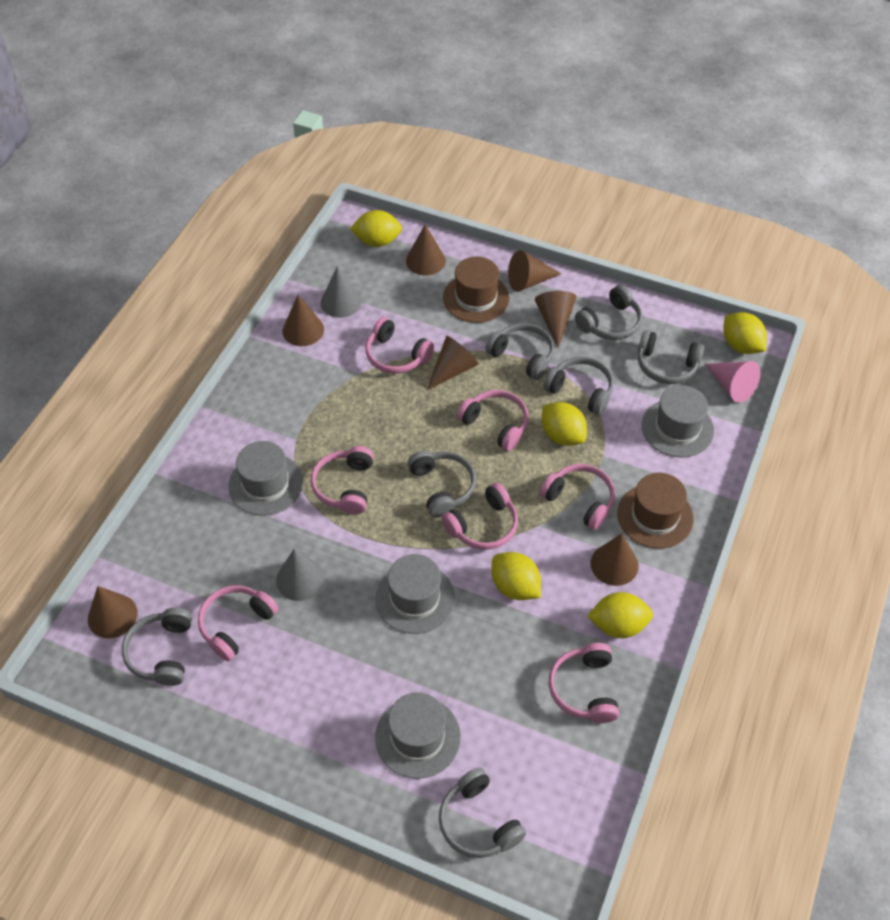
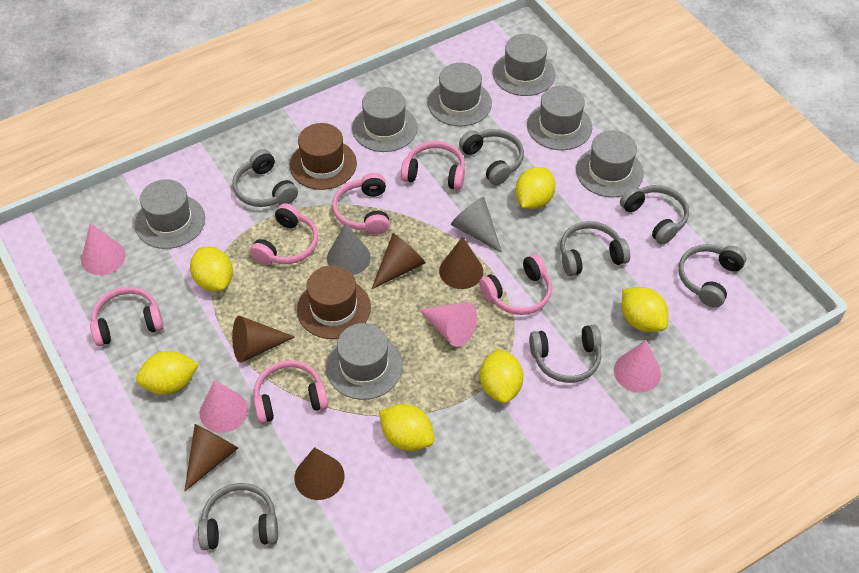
brown cone: 7 -> 5
grey hat: 4 -> 7
pink cone: 1 -> 4
pink headphones: 7 -> 6
yellow lemon: 5 -> 6

